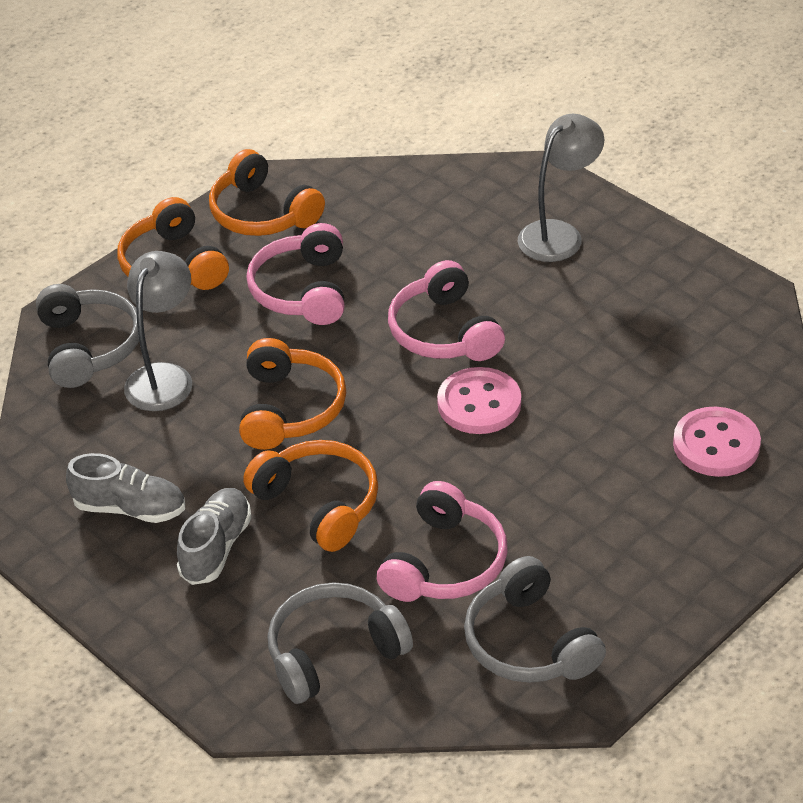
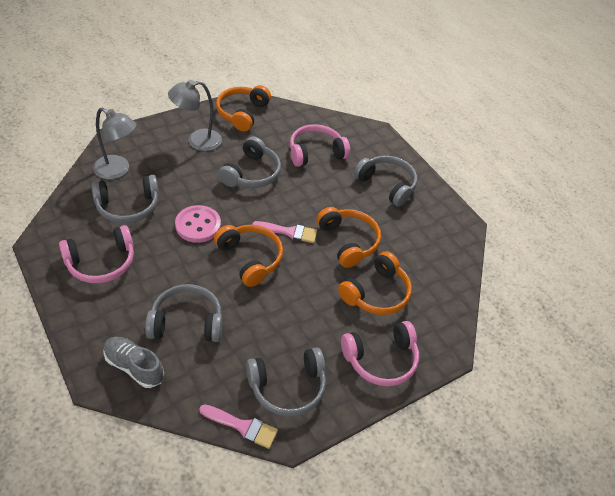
grey headphones: 3 -> 5
grey shoe: 2 -> 1
pink brush: 0 -> 2
pink button: 2 -> 1

